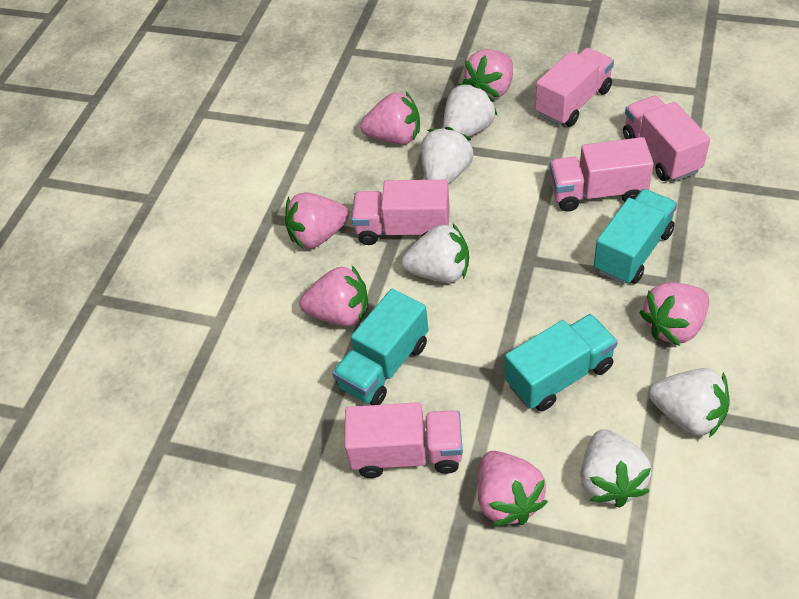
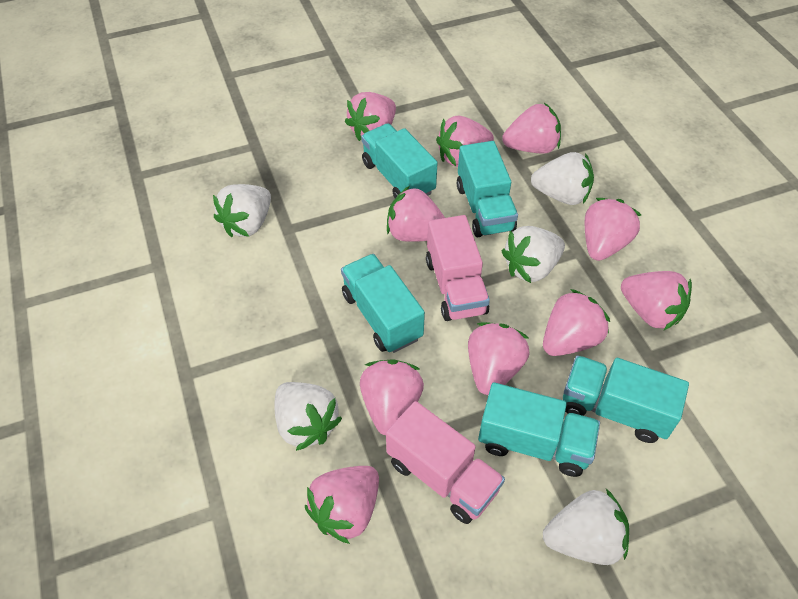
pink strawberry: 6 -> 10
pink truck: 5 -> 2
turquoise truck: 3 -> 5

